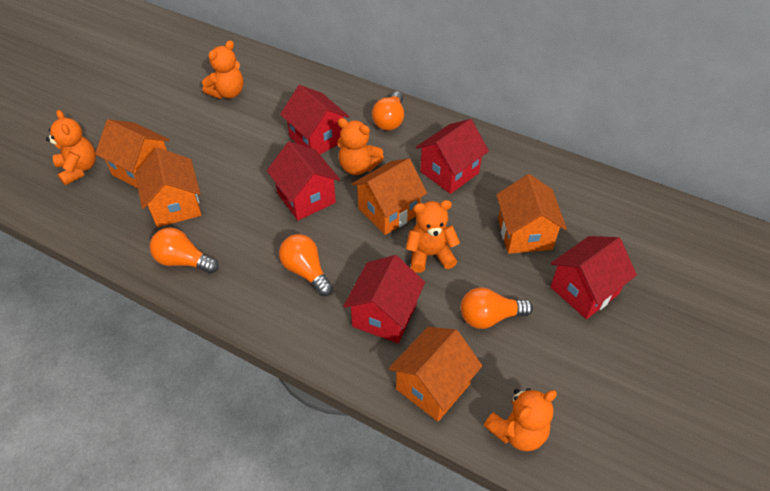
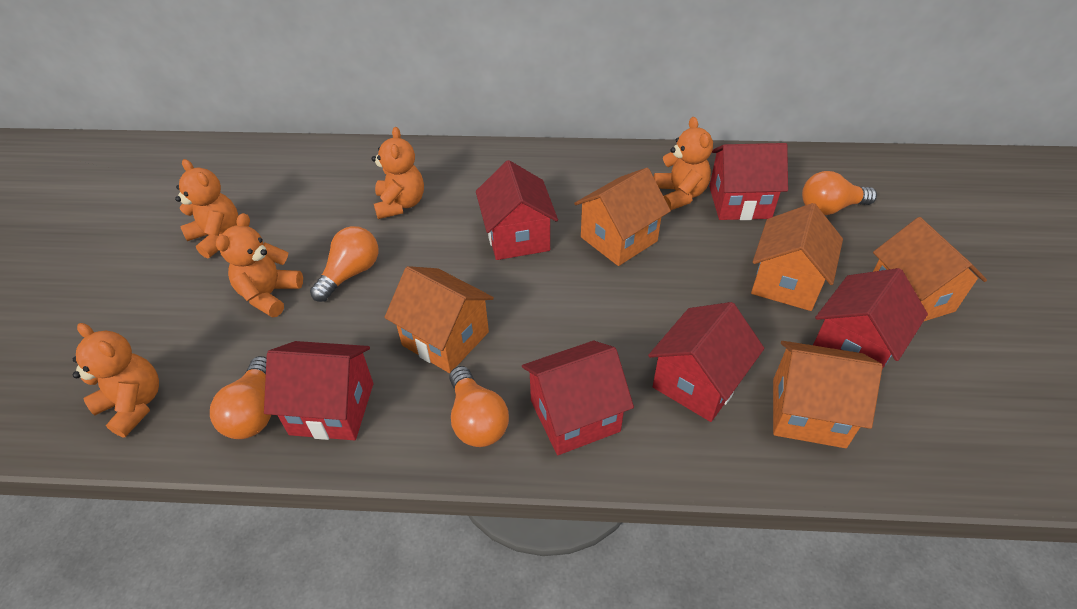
red house: 5 -> 6

